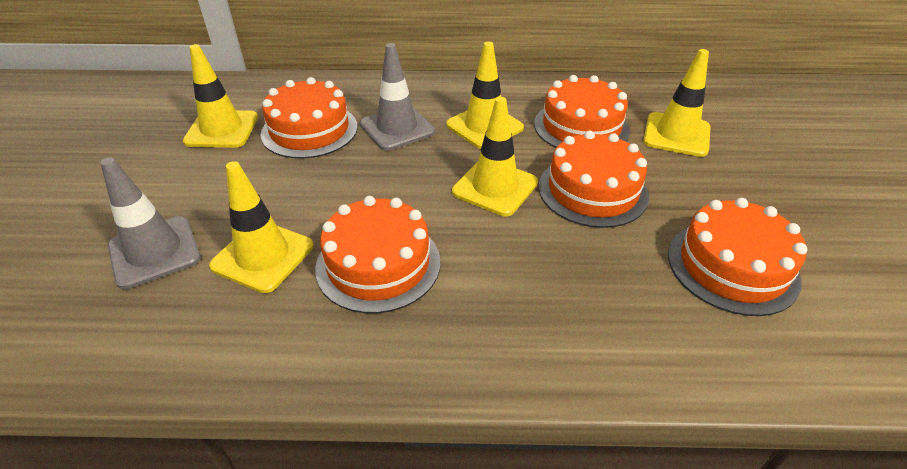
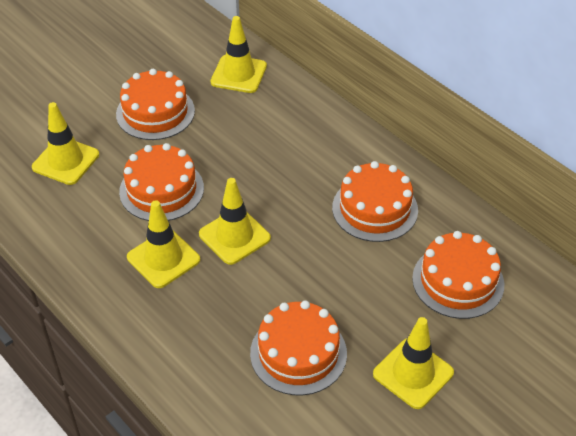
grey traffic cone: 2 -> 0

